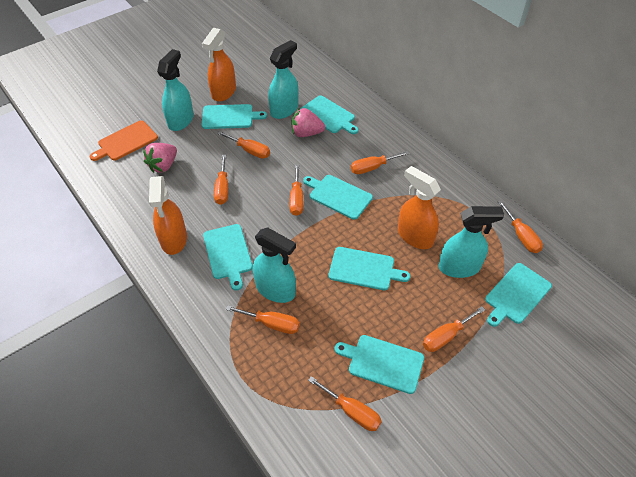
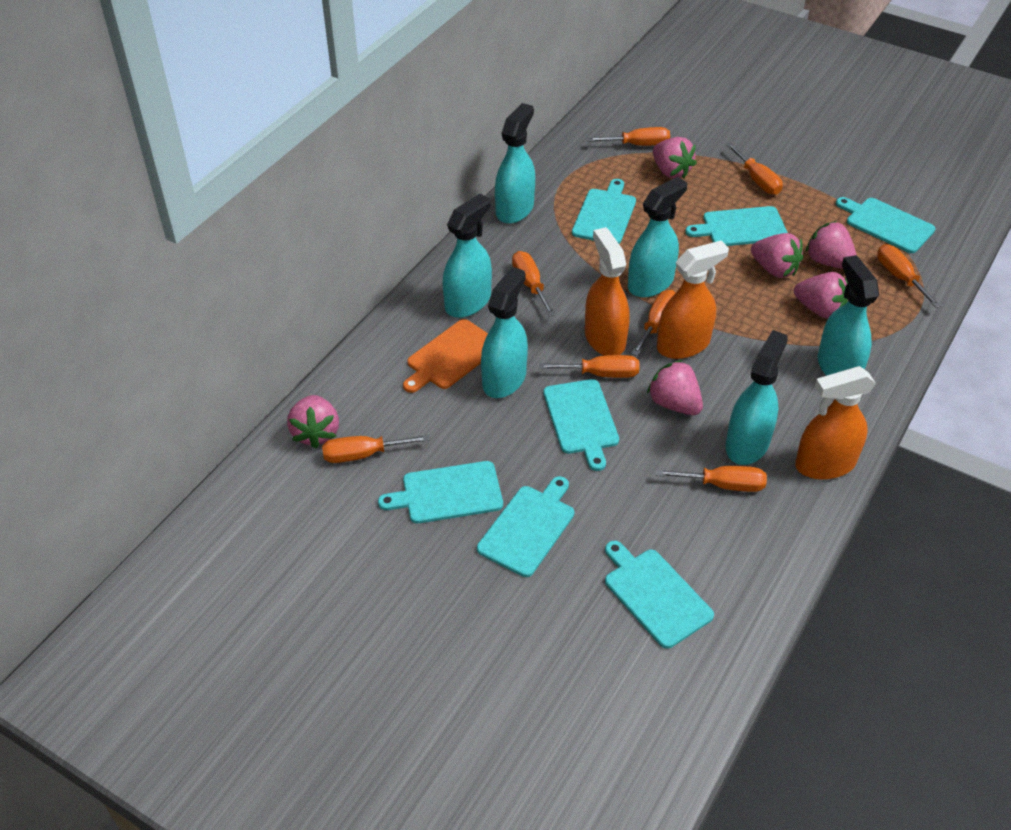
pink strawberry: 2 -> 6
turquoise spray bottle: 4 -> 6

